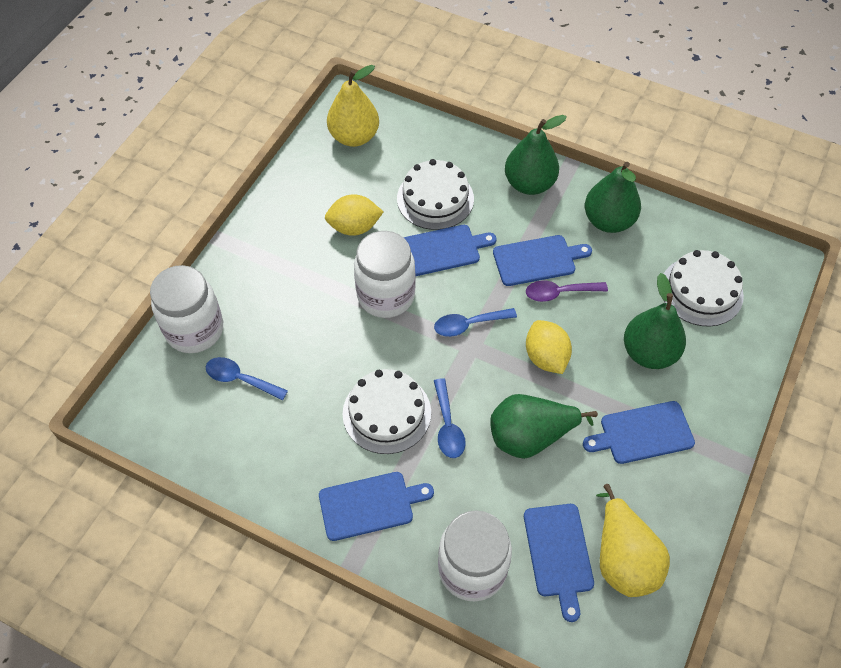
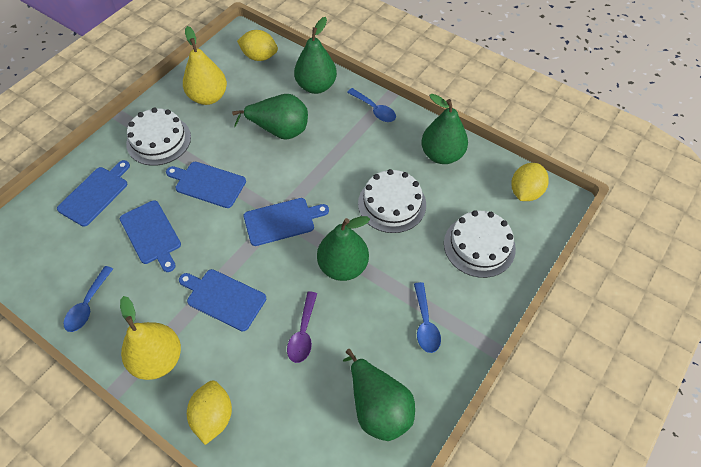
green pear: 4 -> 5
white jar: 3 -> 0
yellow lemon: 2 -> 3

